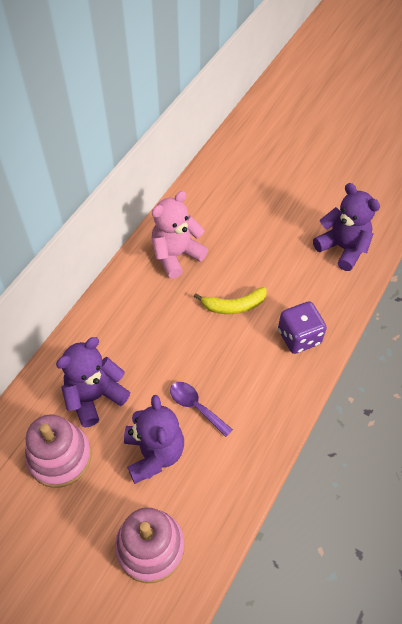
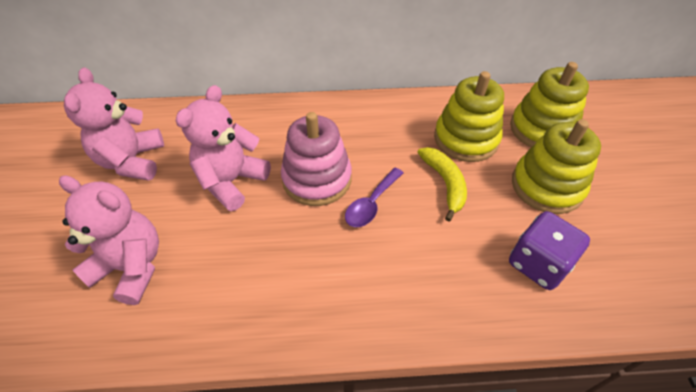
pink stacking toy: 2 -> 1
pink teddy bear: 1 -> 3
purple teddy bear: 3 -> 0
yellow stacking toy: 0 -> 3

